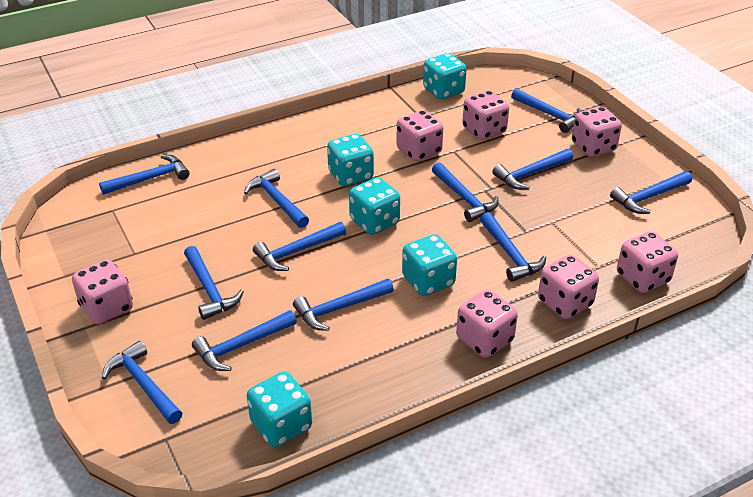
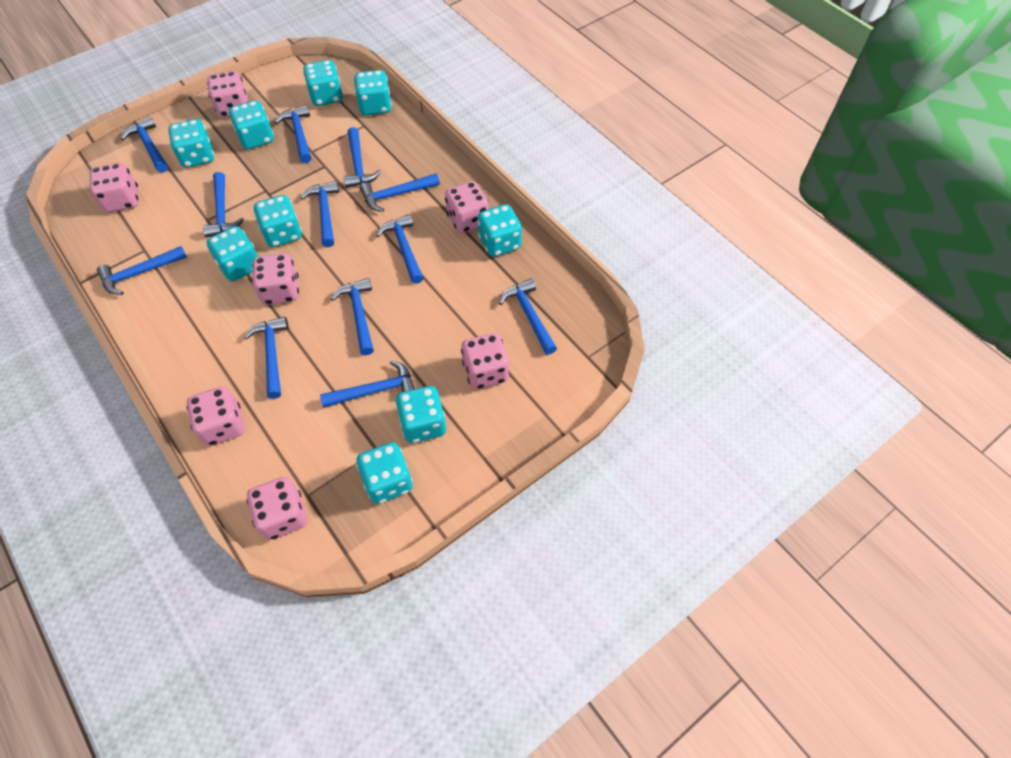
turquoise dice: 5 -> 9

